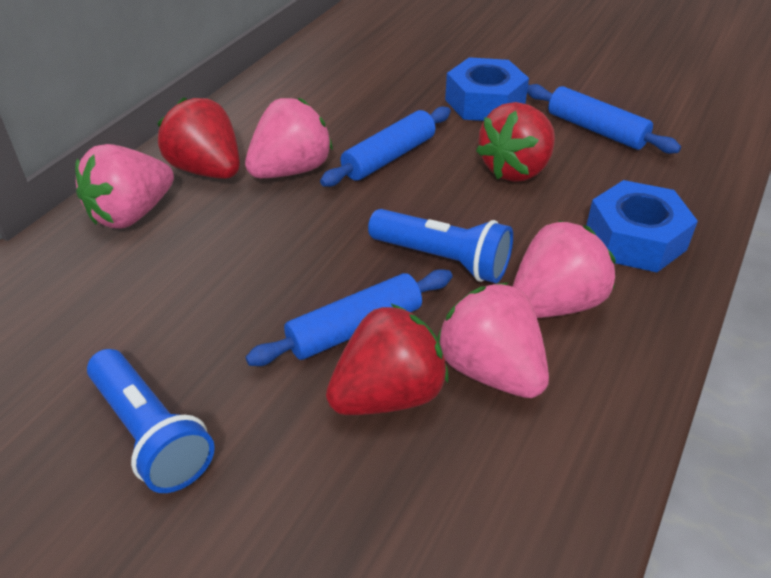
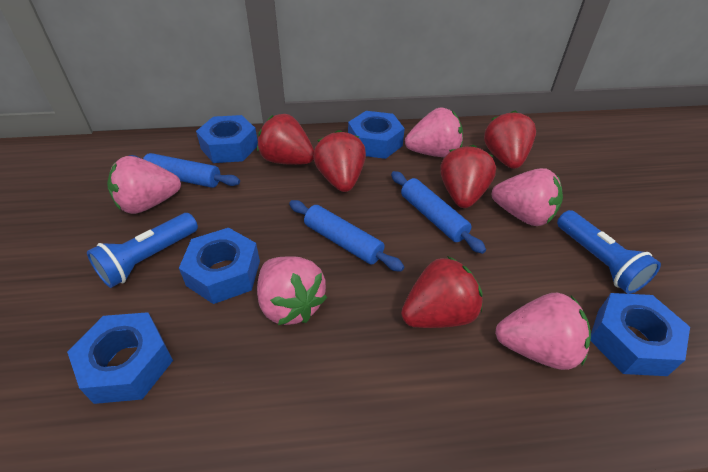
blue nut: 2 -> 5
pink strawberry: 4 -> 5
red strawberry: 3 -> 5

